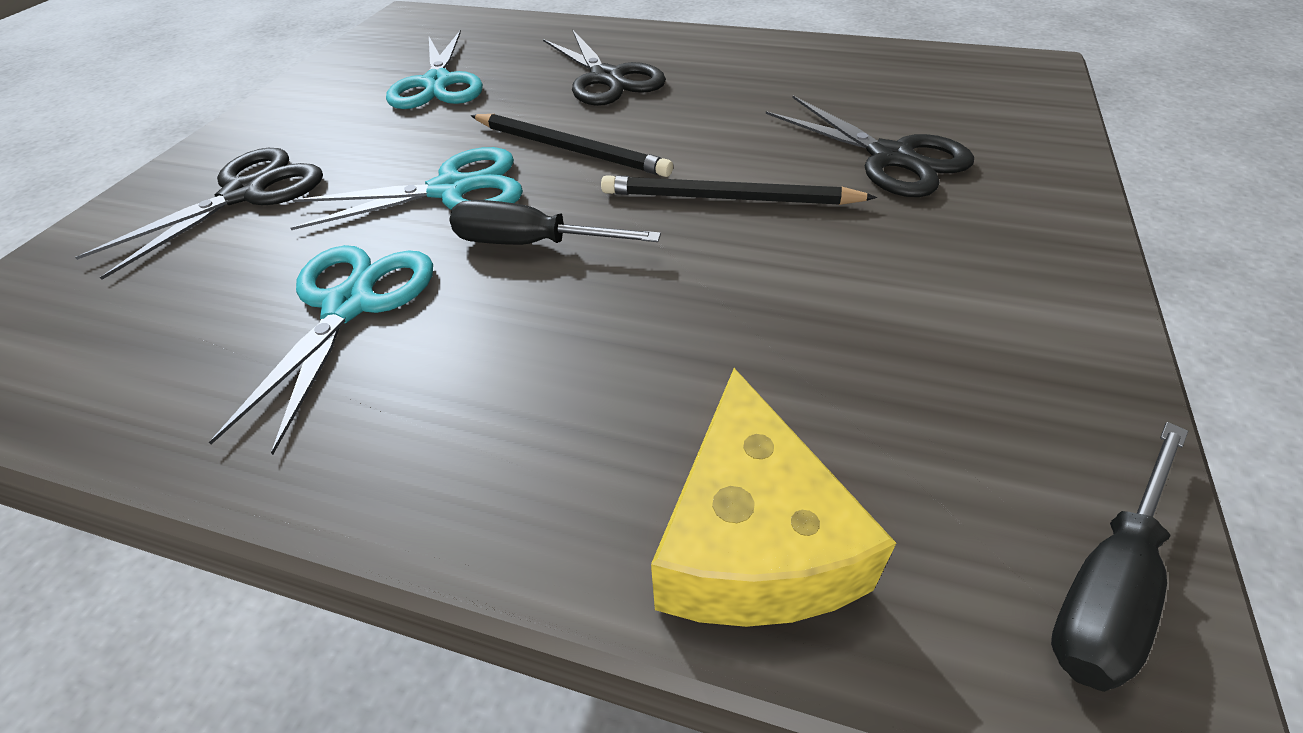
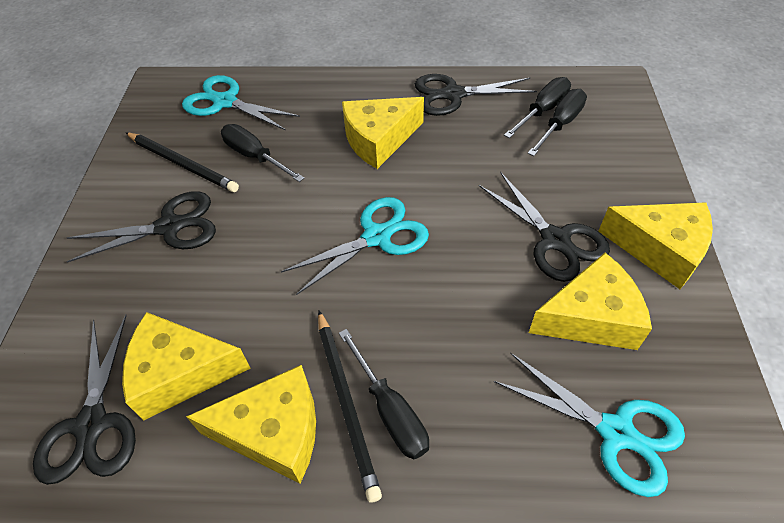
black scissors: 3 -> 4
black screwdriver: 2 -> 4
yellow cheese: 1 -> 5

